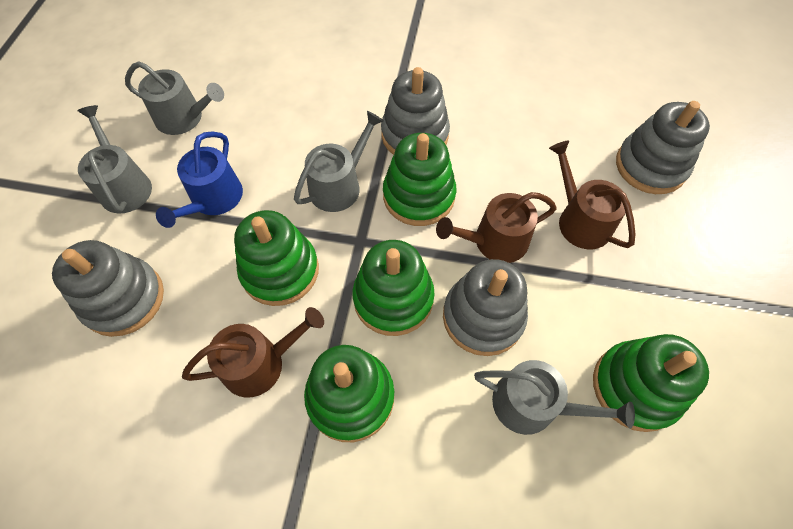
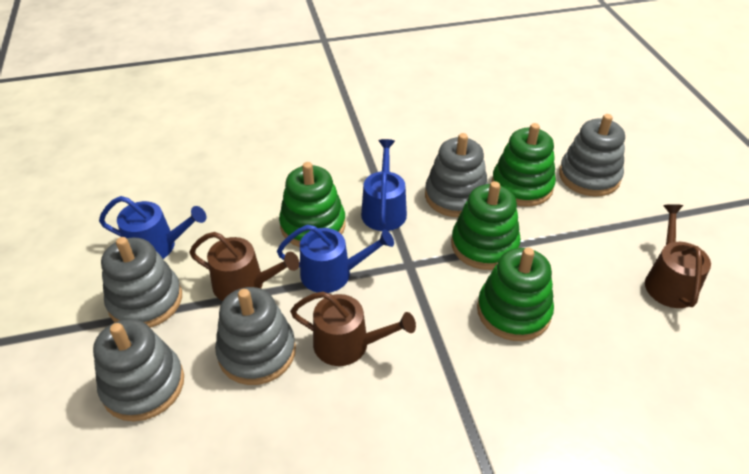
blue watering can: 1 -> 3
green stacking toy: 5 -> 4
grey stacking toy: 4 -> 5
grey watering can: 4 -> 0

